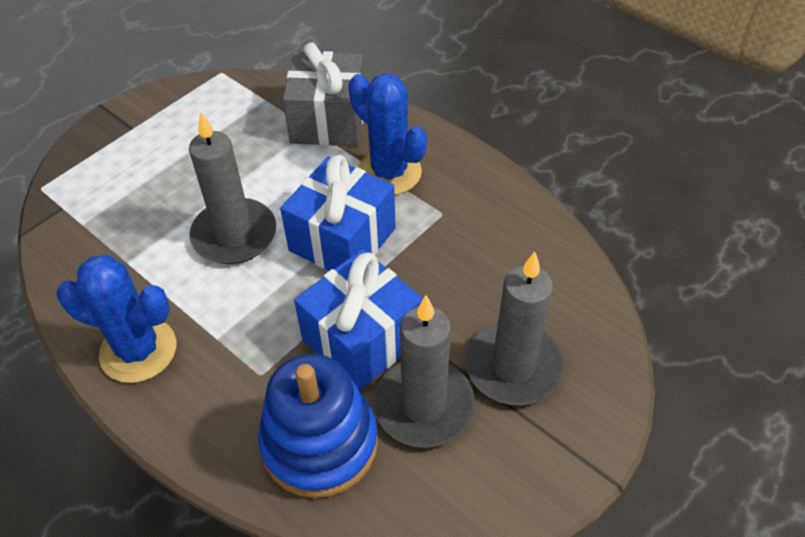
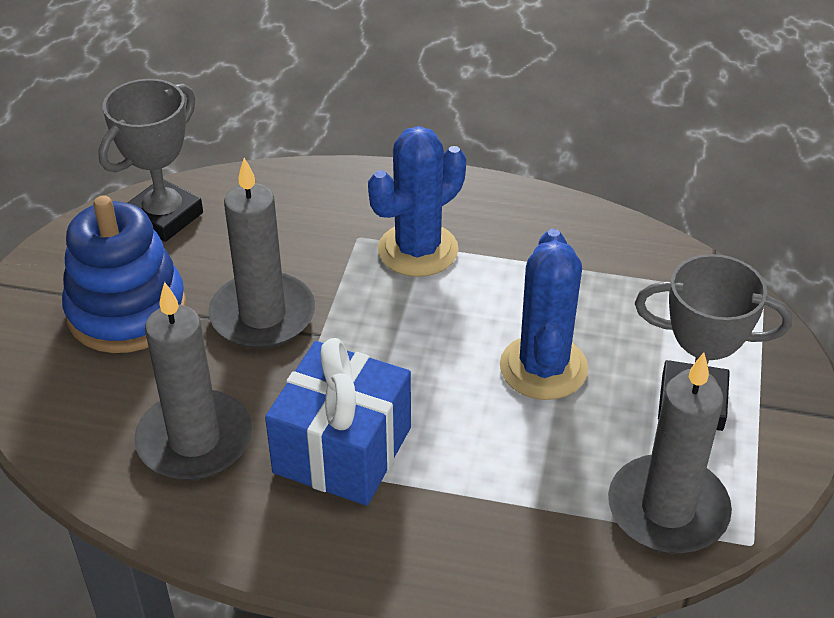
blue gift: 2 -> 1
grey gift: 1 -> 0
grey trophy: 0 -> 2

